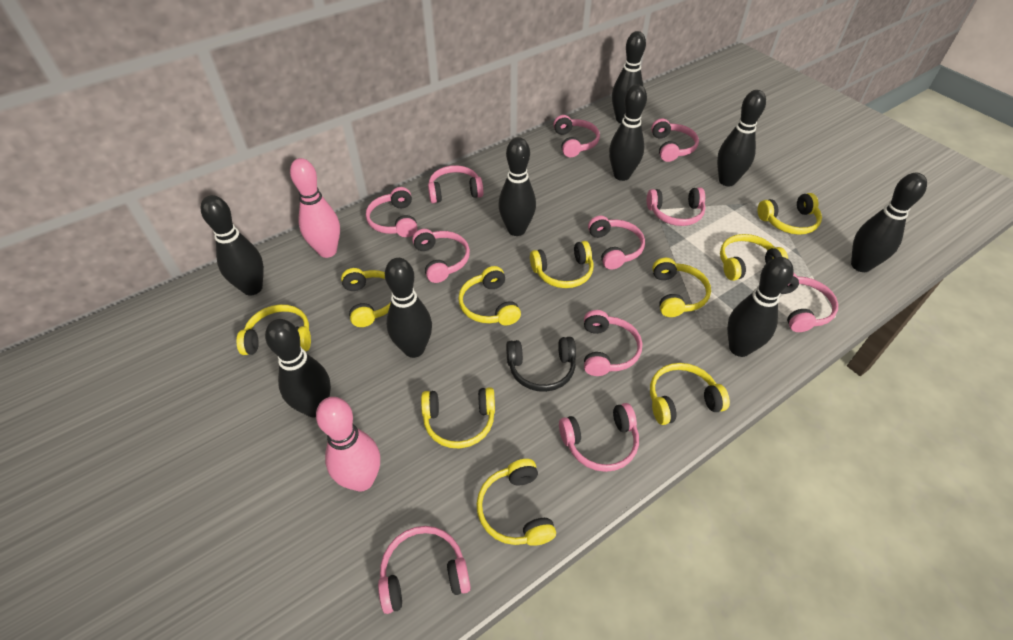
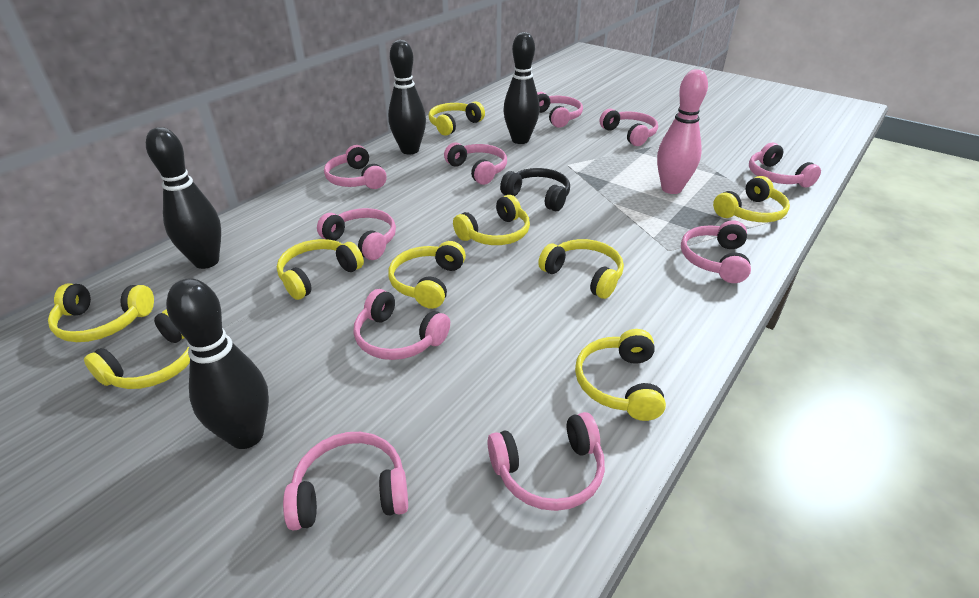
black bowling pin: 9 -> 4
pink bowling pin: 2 -> 1
pink headphones: 11 -> 10
yellow headphones: 10 -> 9

